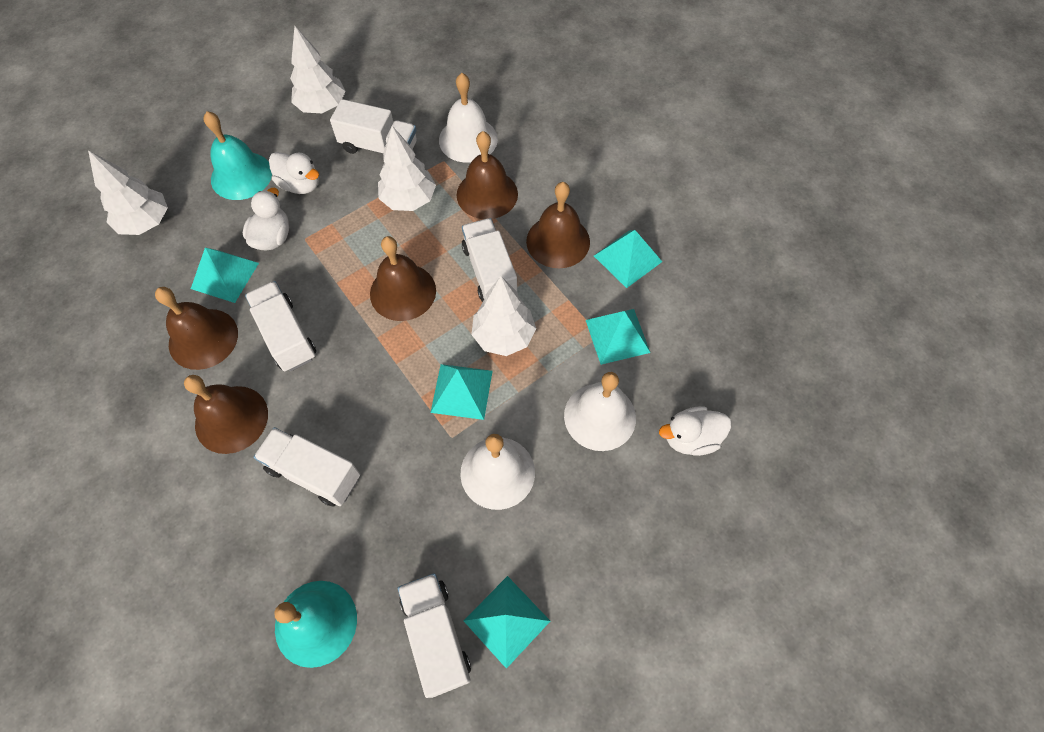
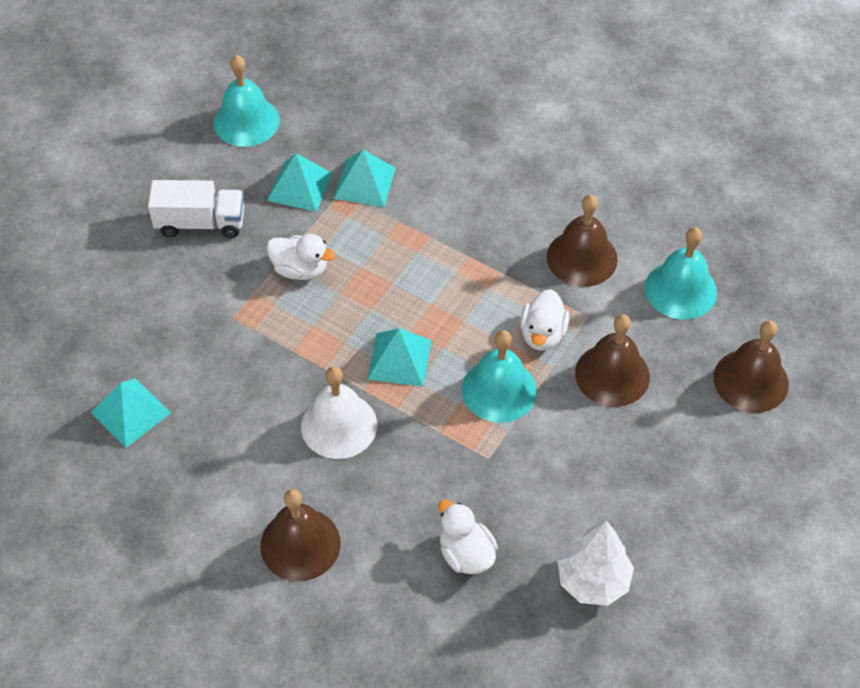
brown bell: 5 -> 4
turquoise bell: 2 -> 3
turquoise pyramid: 5 -> 4
white bell: 3 -> 1
white tree: 4 -> 1
white truck: 5 -> 1

